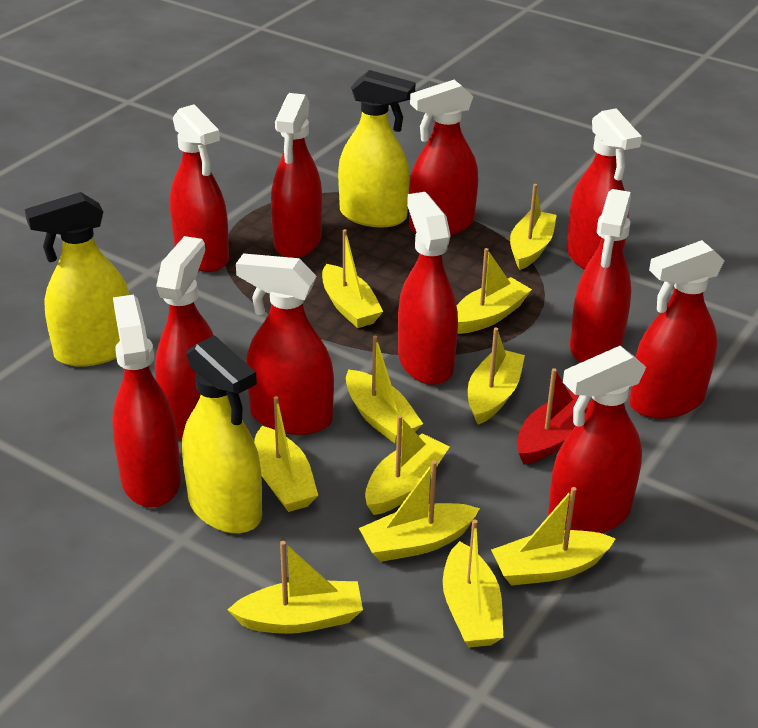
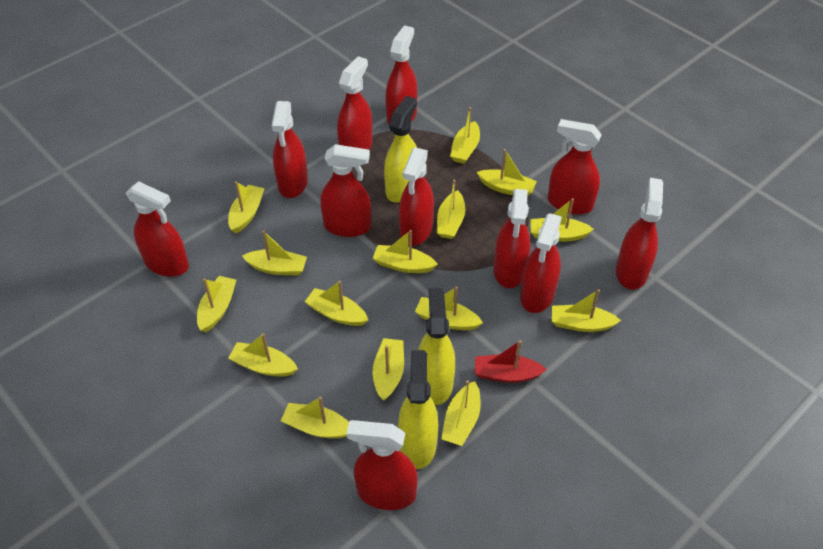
yellow boat: 11 -> 15

